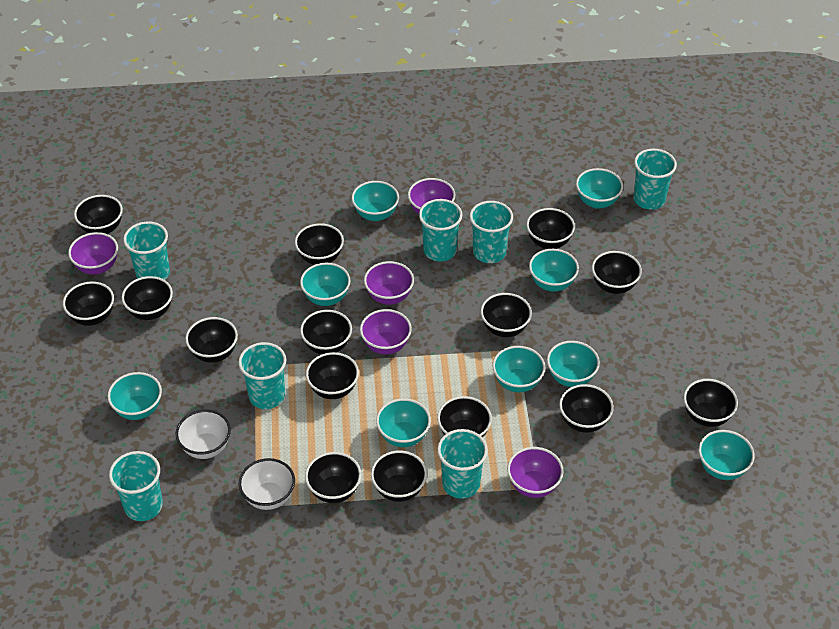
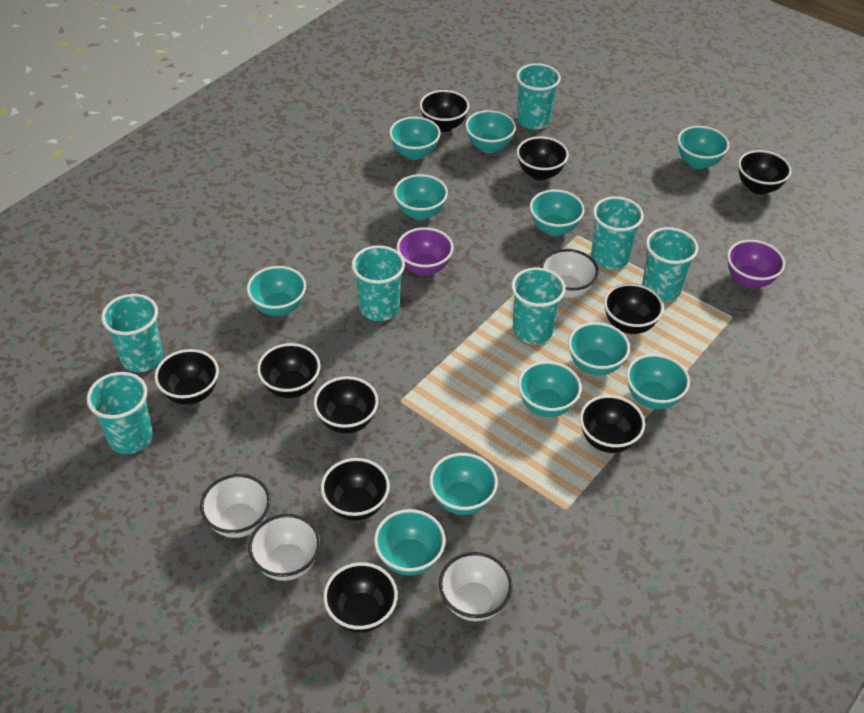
black bowl: 15 -> 10
purple bowl: 5 -> 2
turquoise bowl: 9 -> 11
white bowl: 2 -> 4

